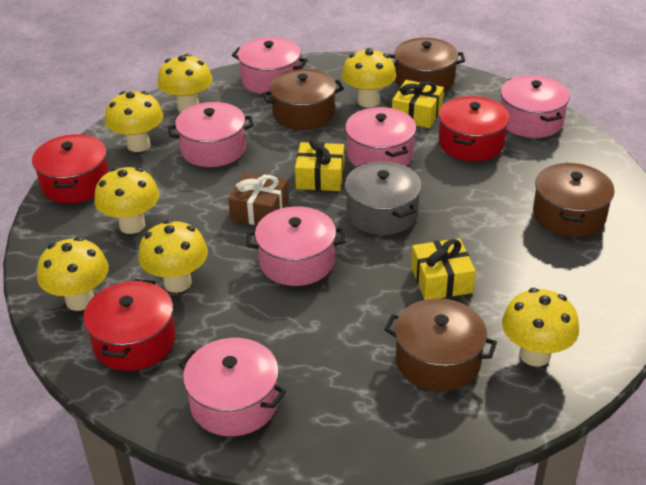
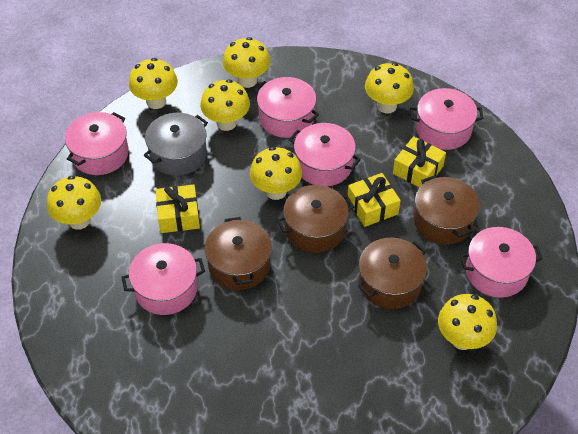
brown gift: 1 -> 0
red pot: 3 -> 0

